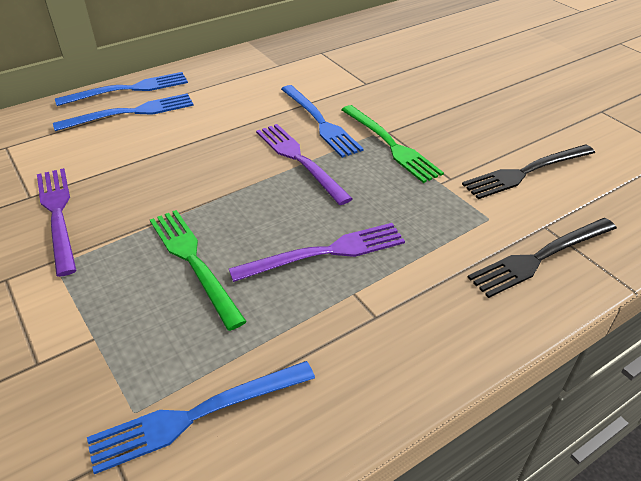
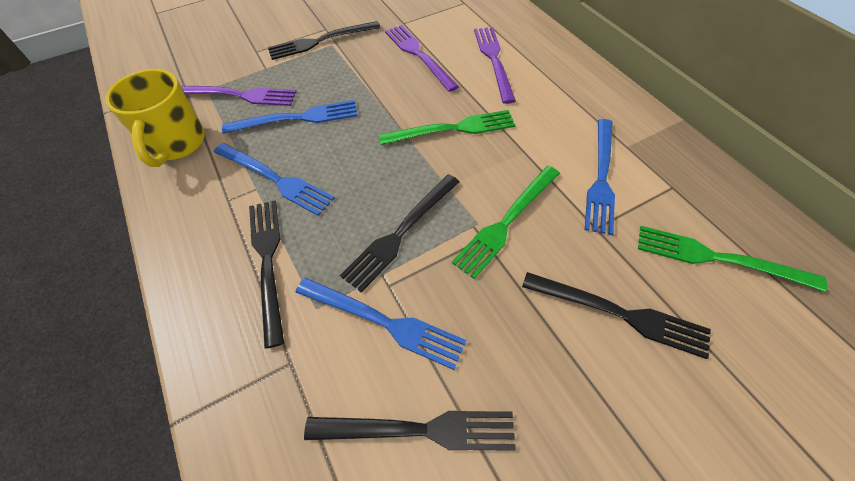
black fork: 2 -> 5
green fork: 2 -> 3
yellow mug: 0 -> 1

